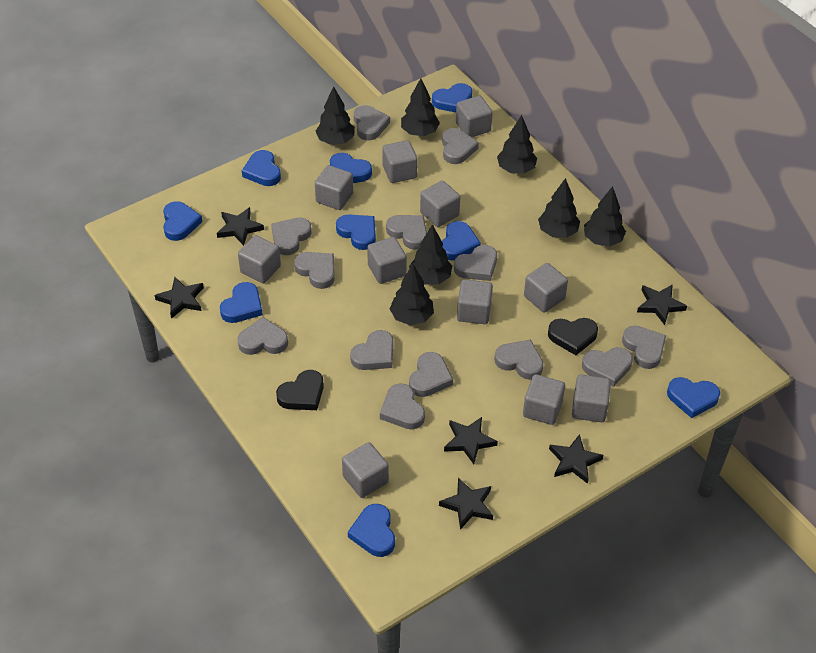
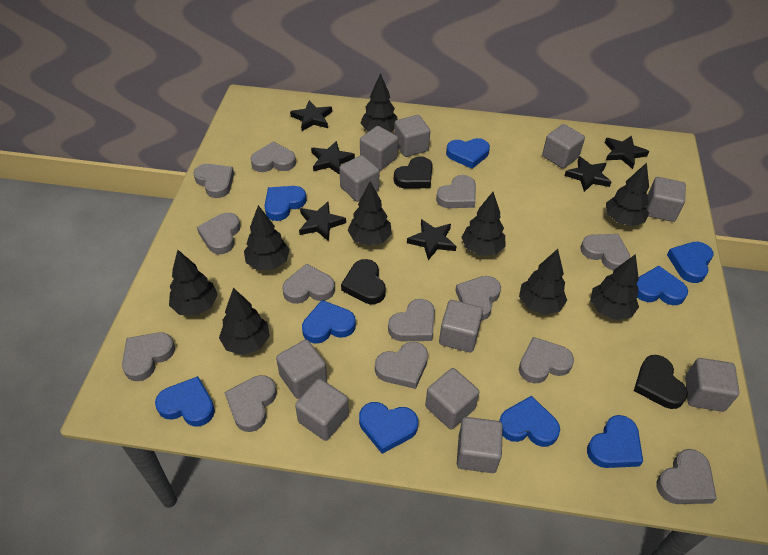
black heart: 2 -> 3
black tree: 7 -> 9

